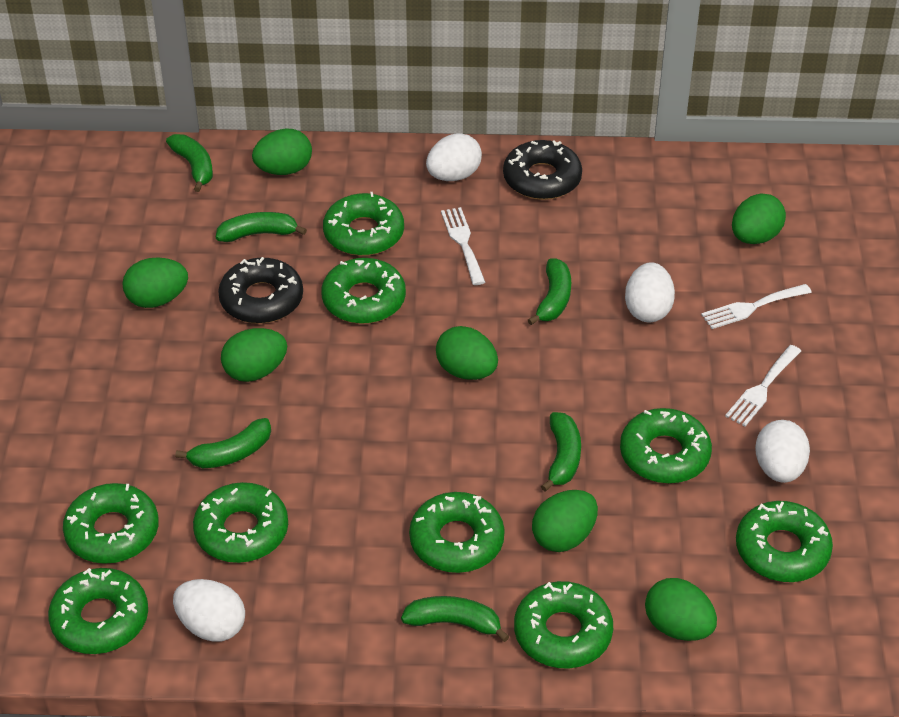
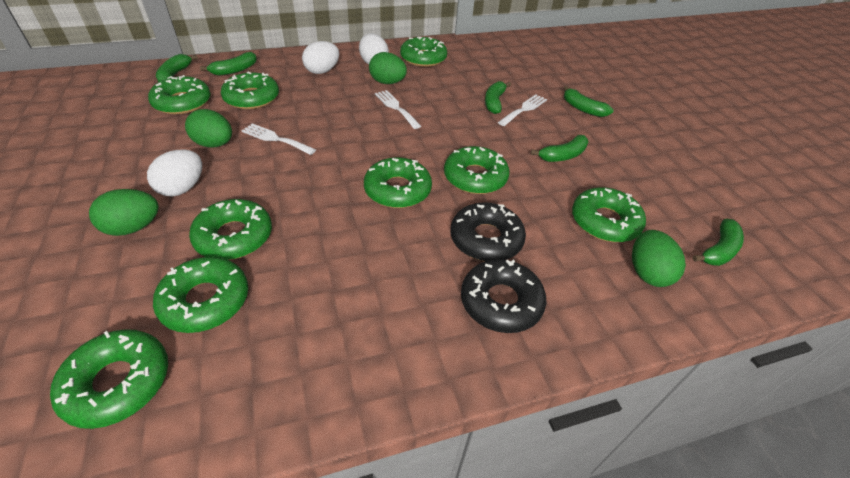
green egg: 7 -> 4
white egg: 4 -> 3

